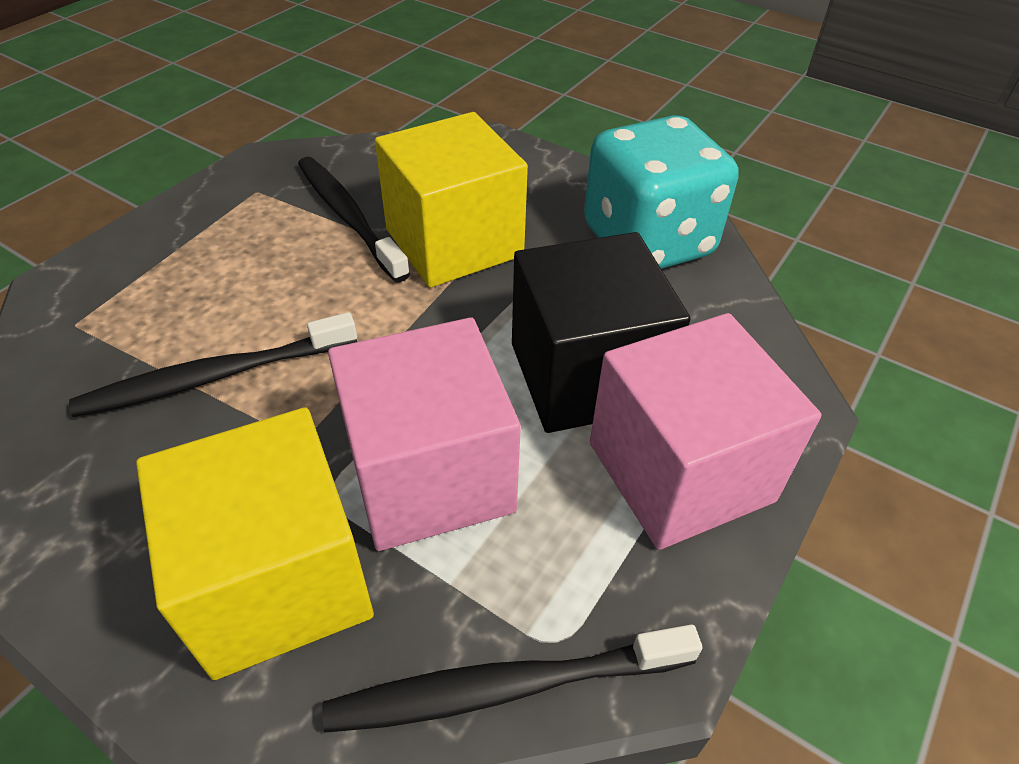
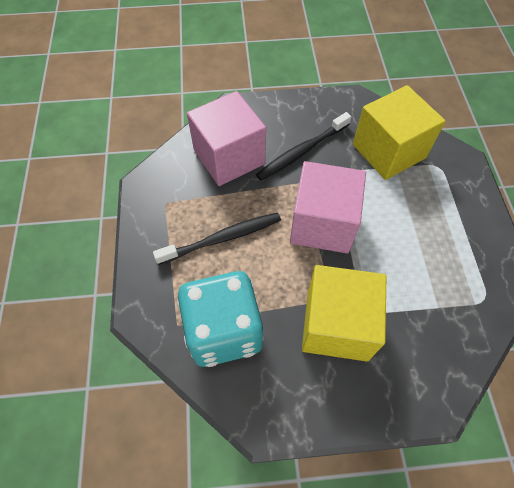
black cube: 1 -> 0
black toothbrush: 3 -> 2

